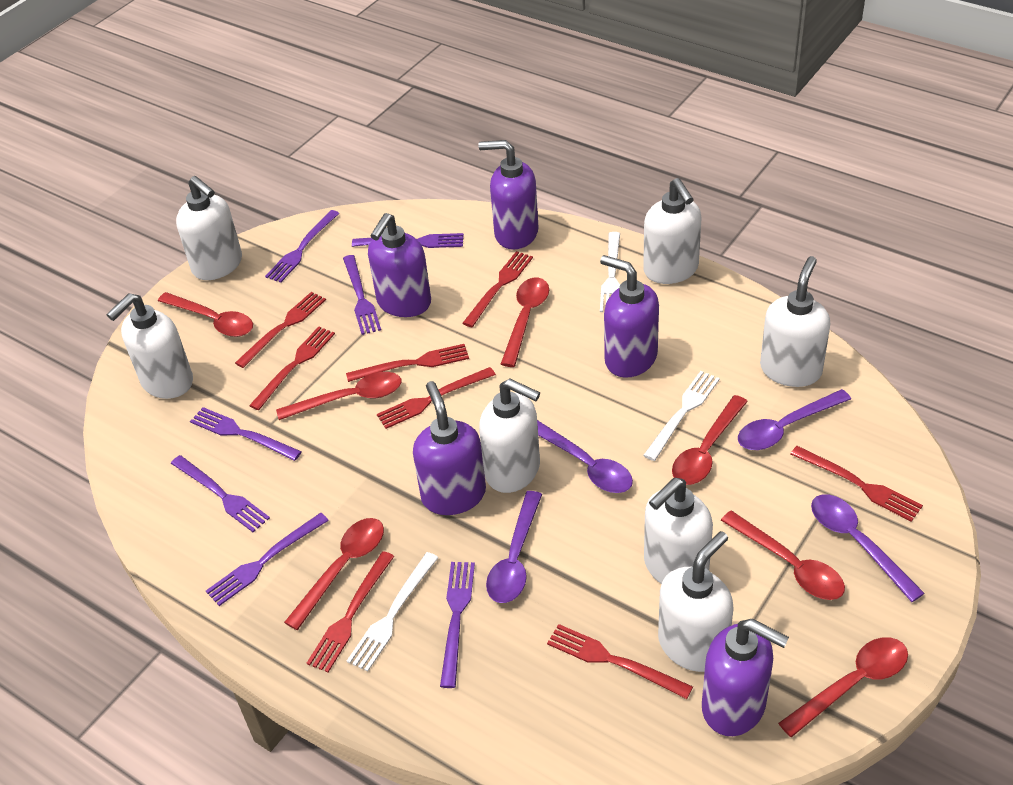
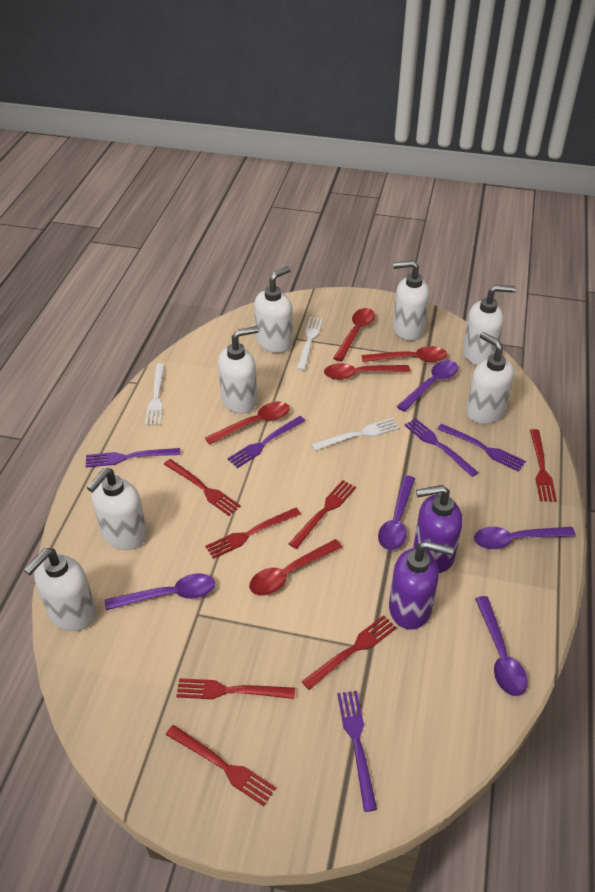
purple fork: 7 -> 5
purple soap dispenser: 5 -> 2
purple spoon: 4 -> 5
red fork: 8 -> 7
red spoon: 7 -> 5

